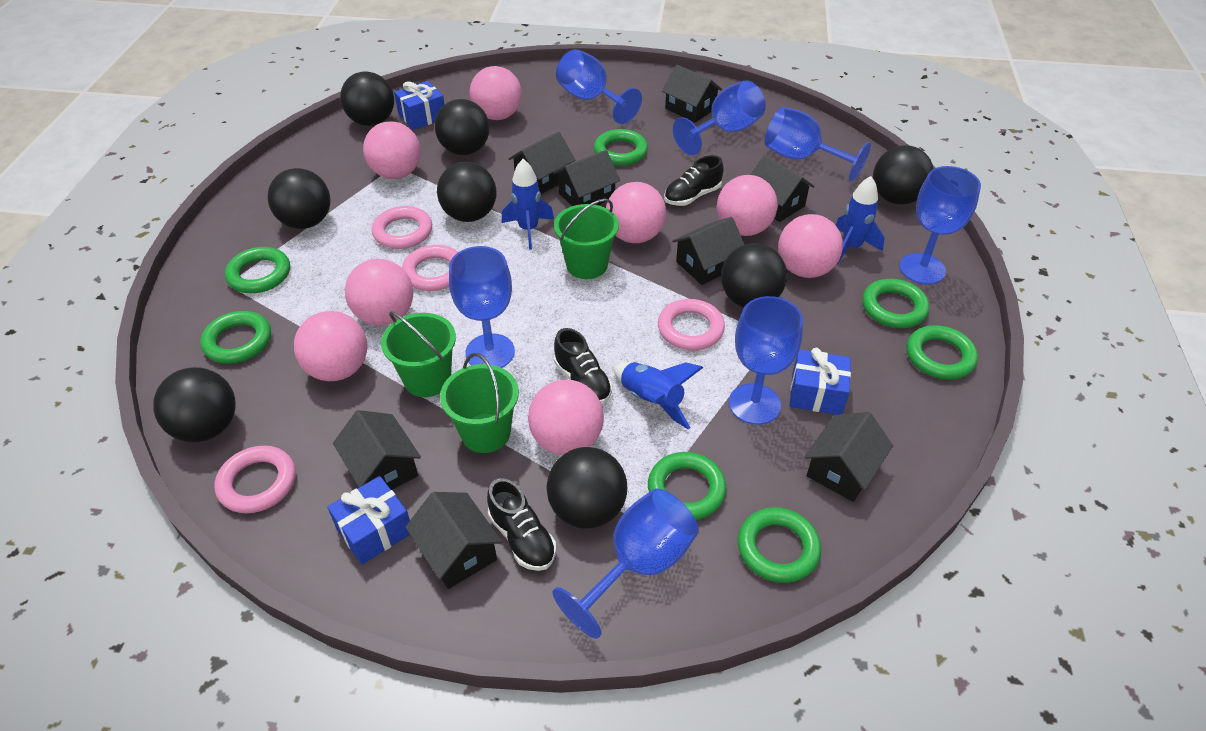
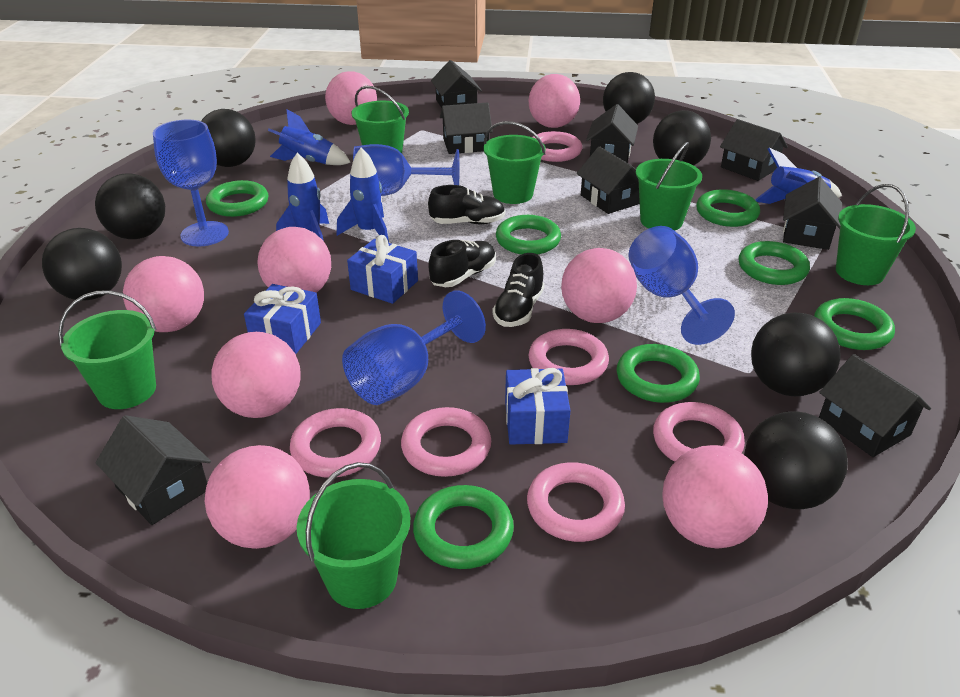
black ball: 8 -> 7
blue goblet: 7 -> 4
blue rocket: 3 -> 4
green bucket: 3 -> 6
pink ring: 4 -> 6

